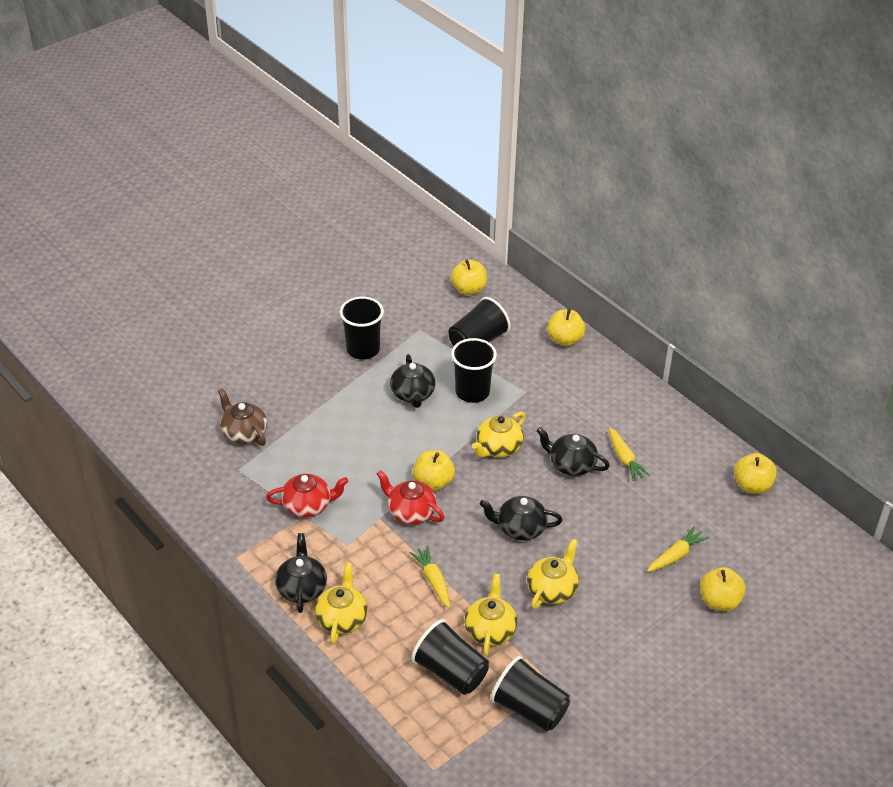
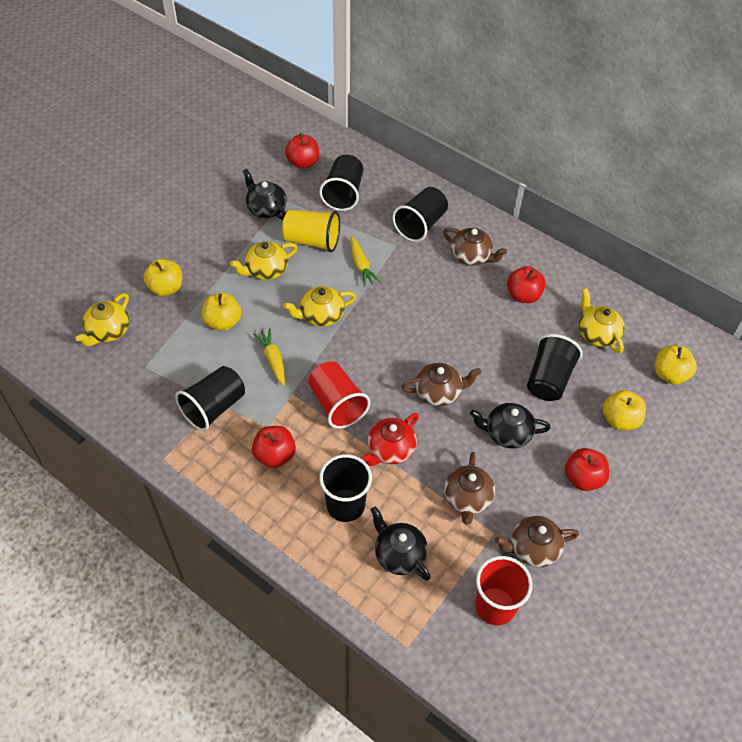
black teapot: 4 -> 3
brown teapot: 1 -> 4
red apple: 0 -> 4
red cup: 0 -> 2
red teapot: 2 -> 1
yellow apple: 5 -> 4
yellow carrot: 3 -> 2
yellow cup: 0 -> 1

